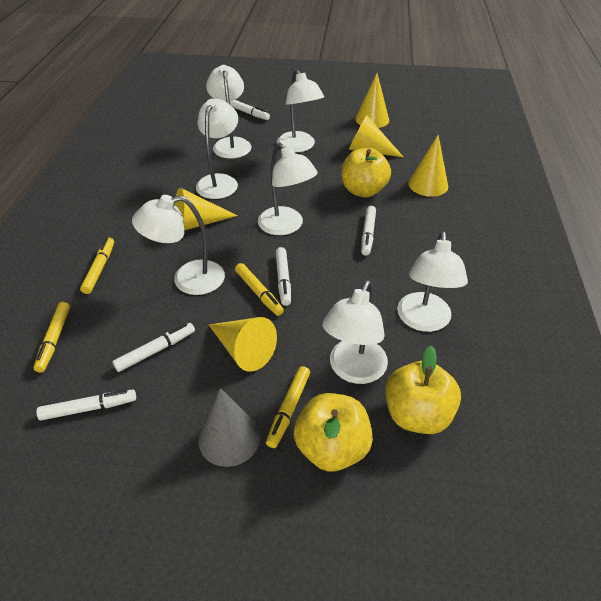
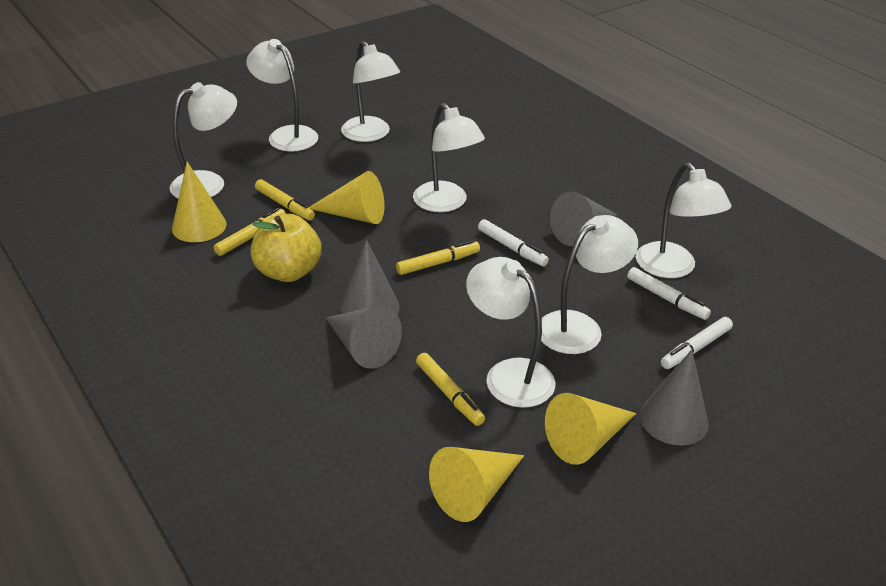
grey cone: 1 -> 4
white marker: 5 -> 3
yellow apple: 3 -> 1
yellow cone: 5 -> 4

